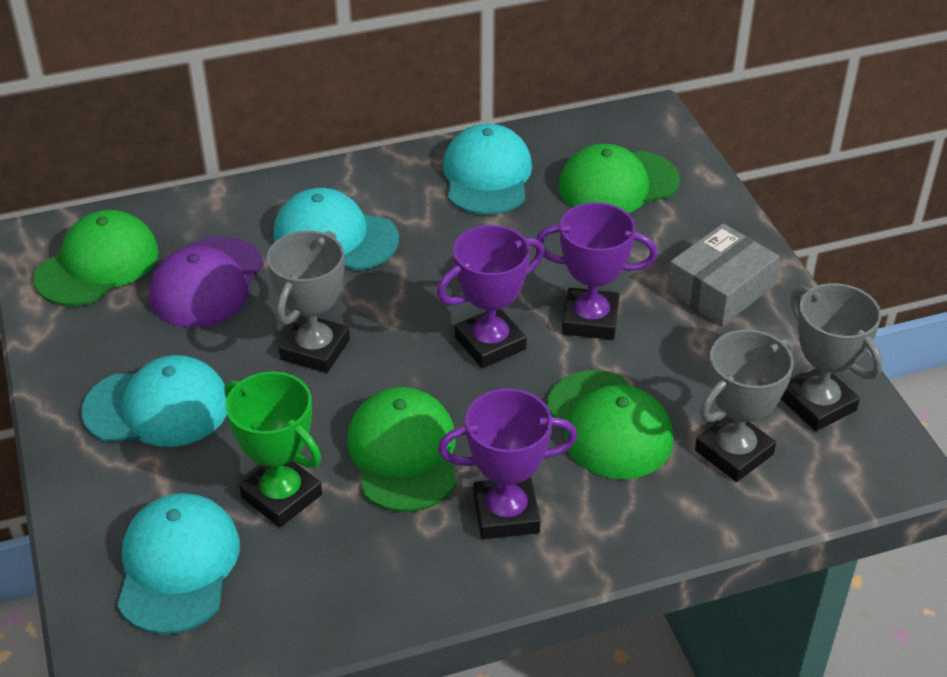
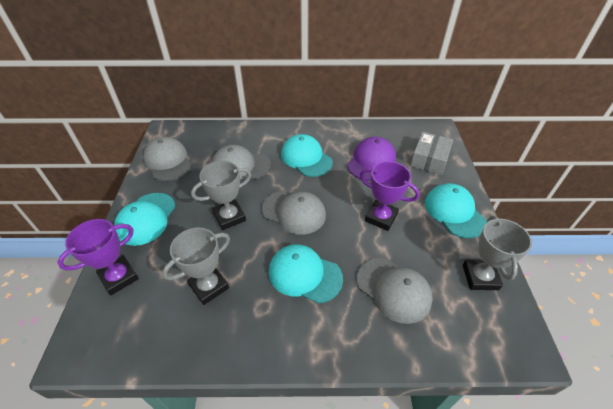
green cap: 4 -> 0
green trophy: 1 -> 0
grey cap: 0 -> 4
purple trophy: 3 -> 2

